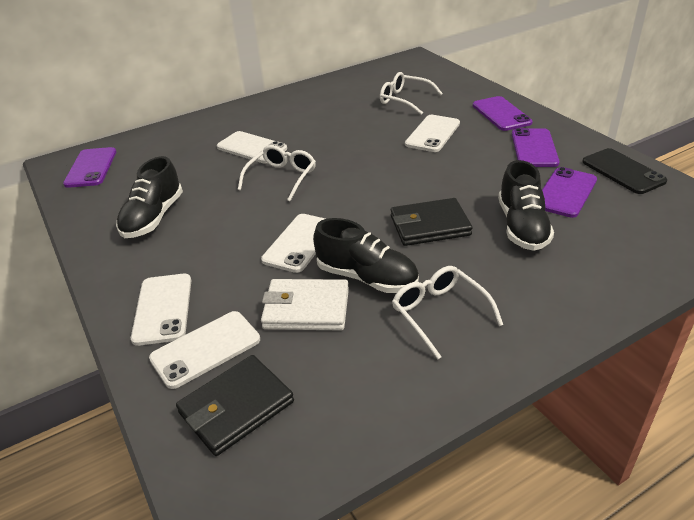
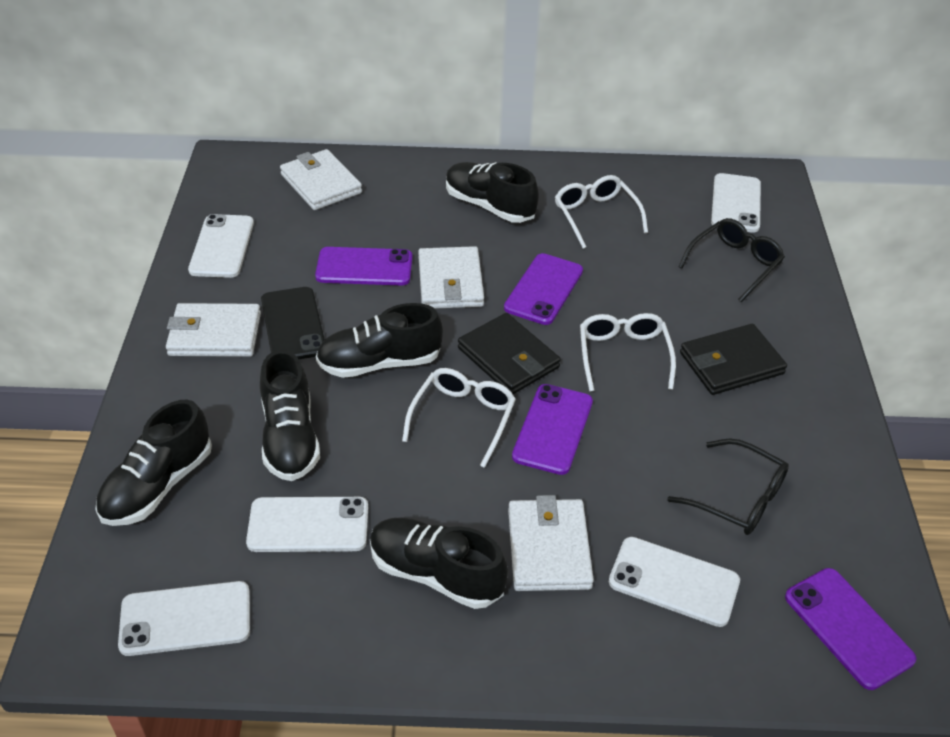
black glasses: 0 -> 2
black shoe: 3 -> 5
white wallet: 1 -> 4

